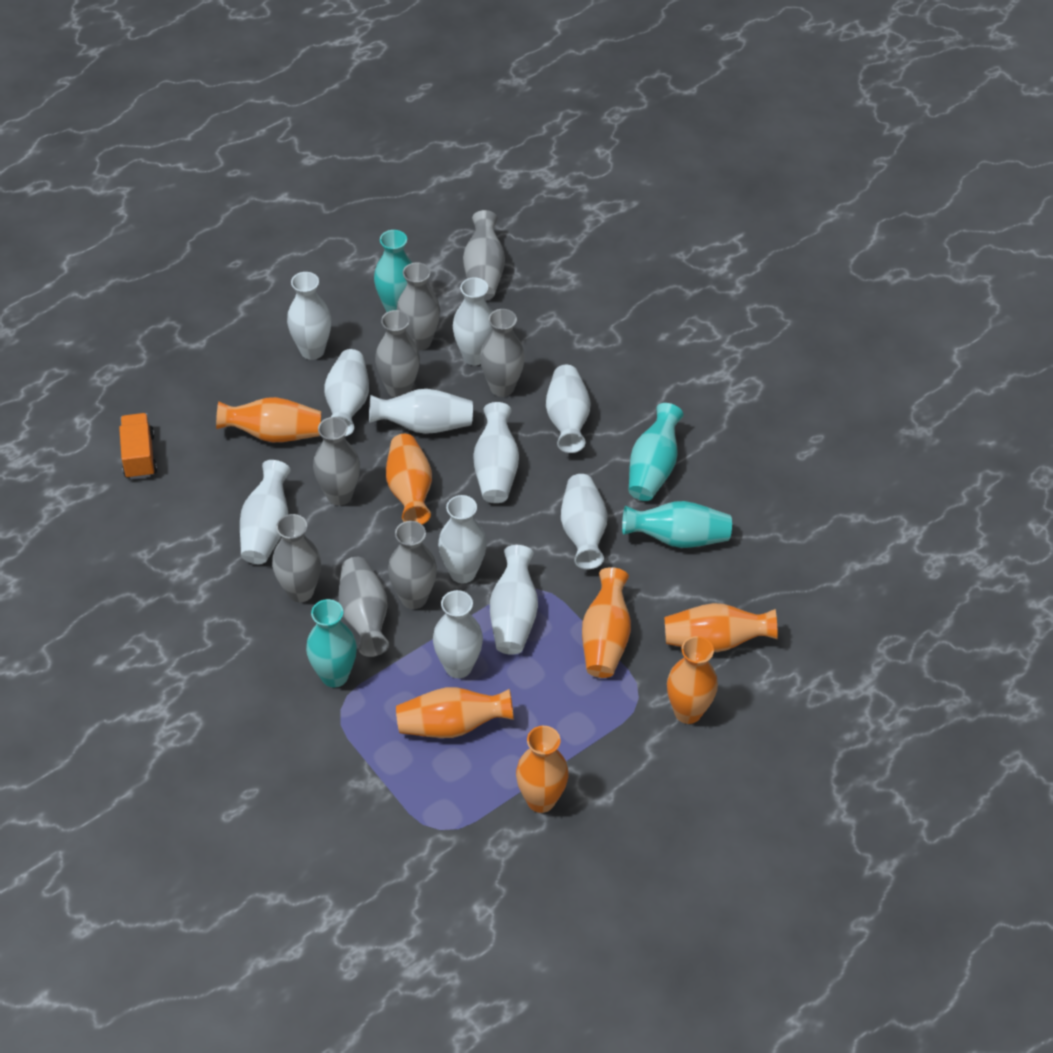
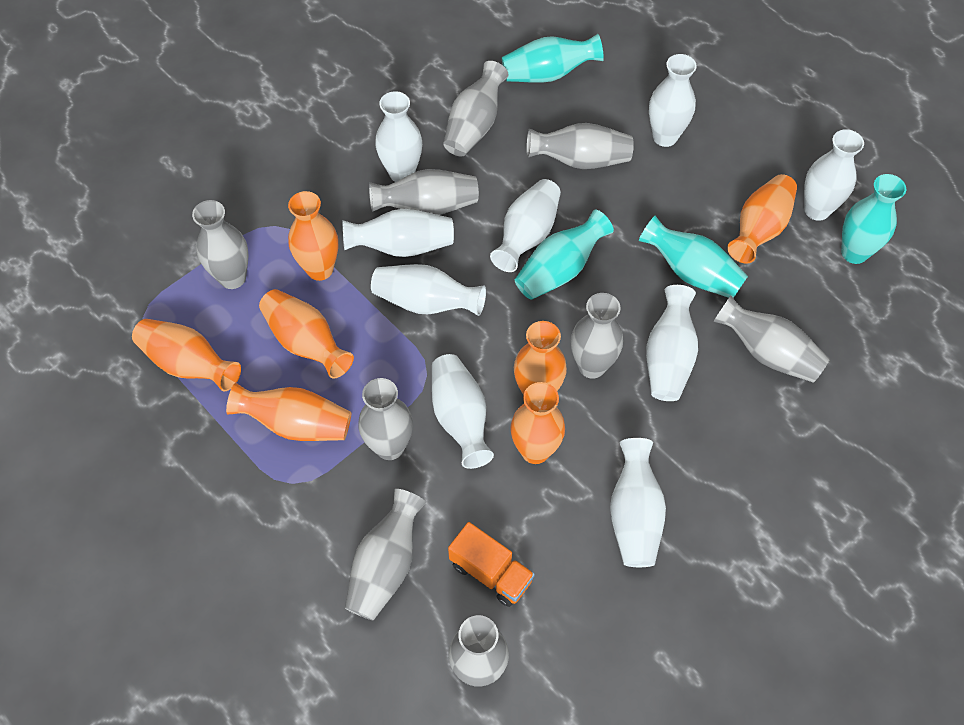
grey vase: 8 -> 9
white vase: 11 -> 9

